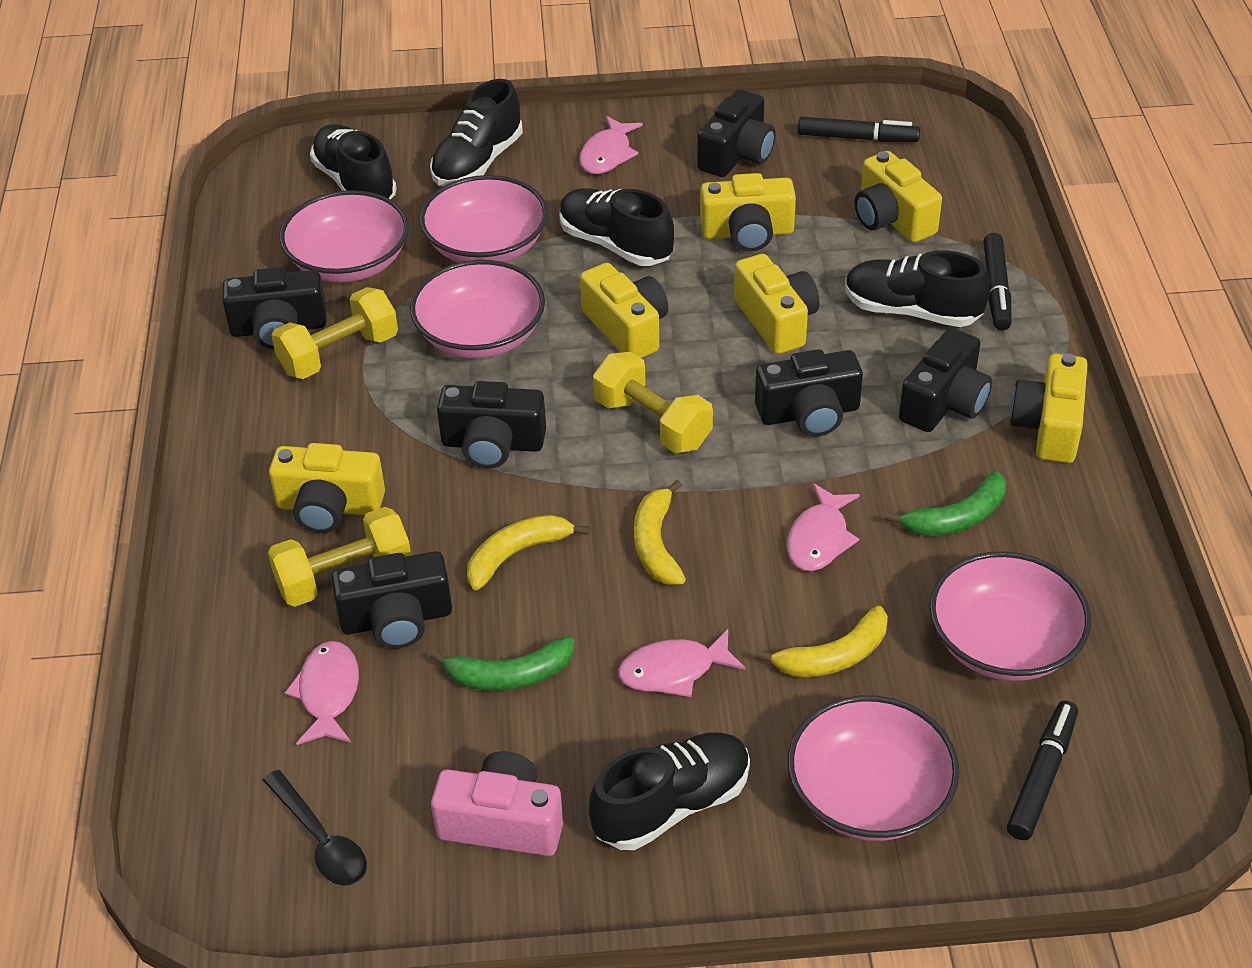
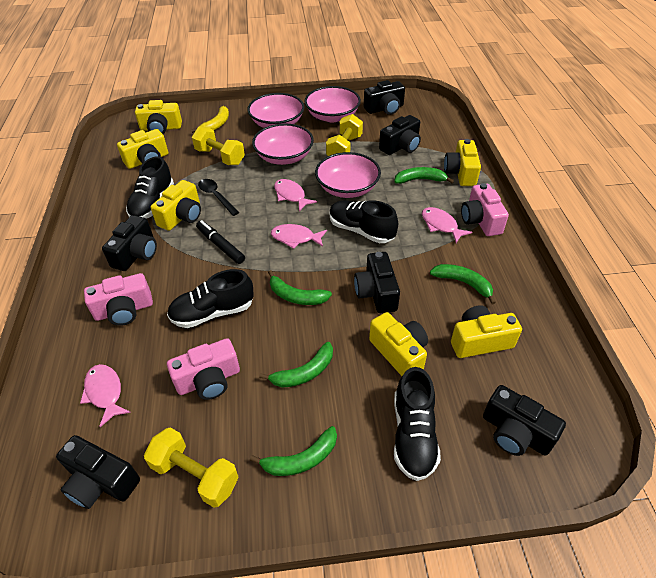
black marker: 3 -> 1
black shoe: 5 -> 4
green banana: 2 -> 5
pink bowl: 5 -> 4
pink camera: 1 -> 3
yellow banana: 3 -> 1

